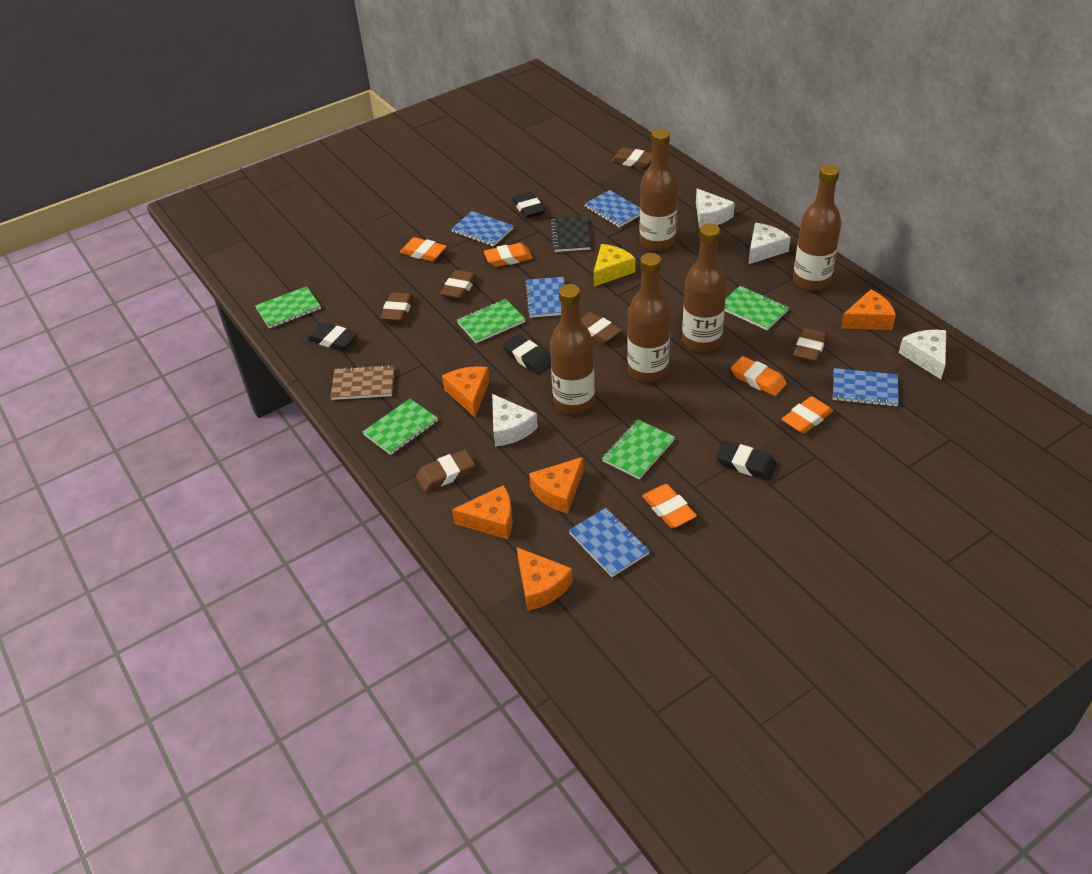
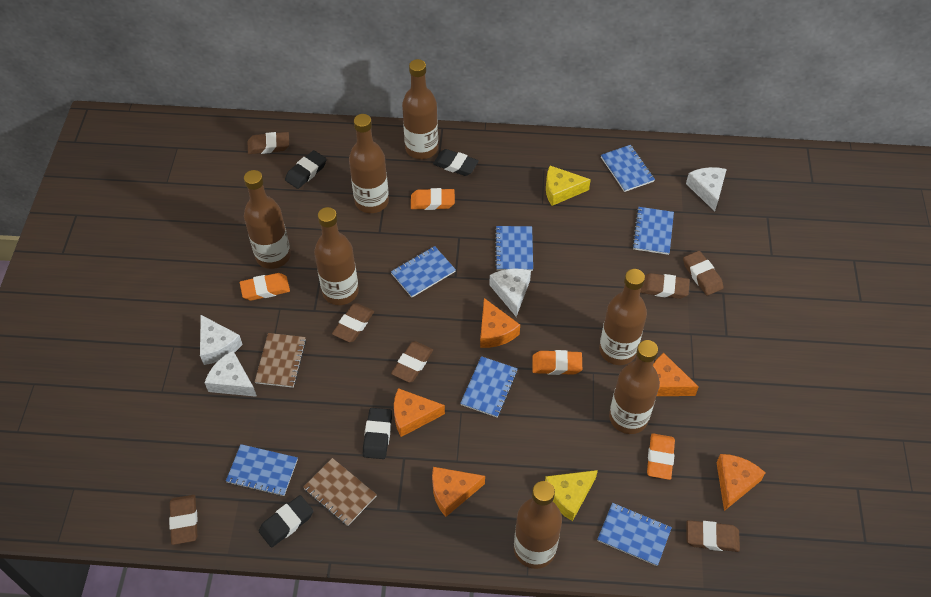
black notebook: 1 -> 0
blue notebook: 5 -> 7
brown bottle: 5 -> 7
brown eraser: 6 -> 7
brown notebook: 1 -> 2
green notebook: 5 -> 0
orange eraser: 5 -> 4
yellow cheese: 1 -> 2

